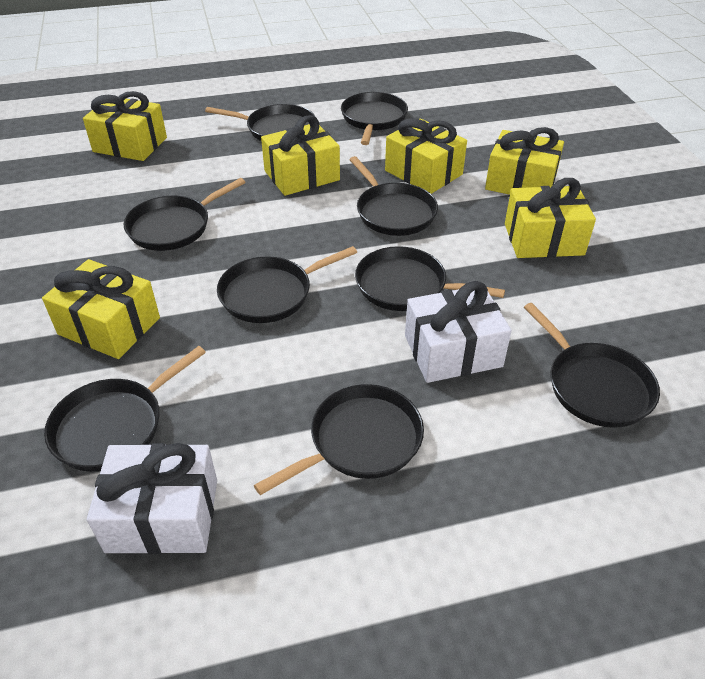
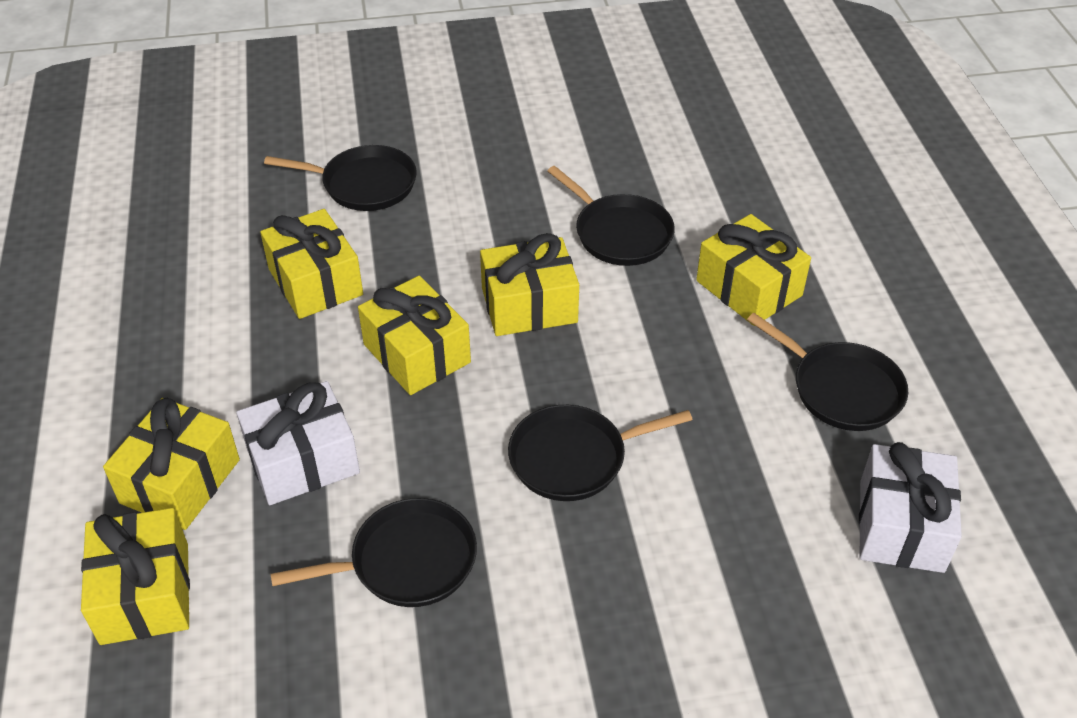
black pan: 9 -> 5

